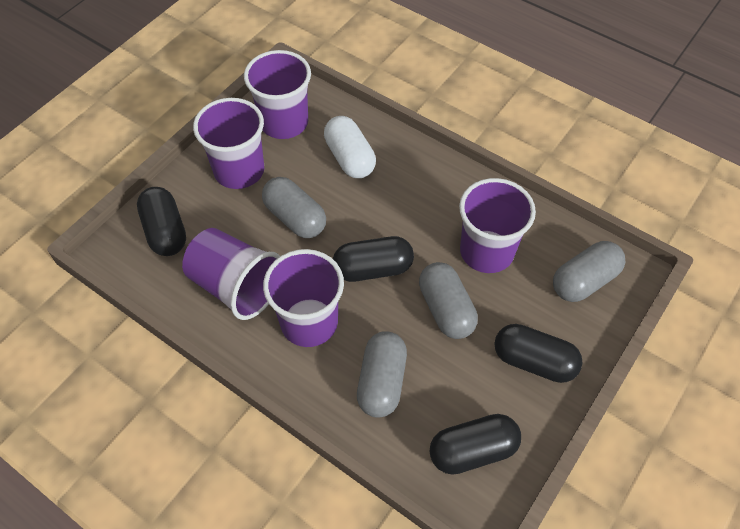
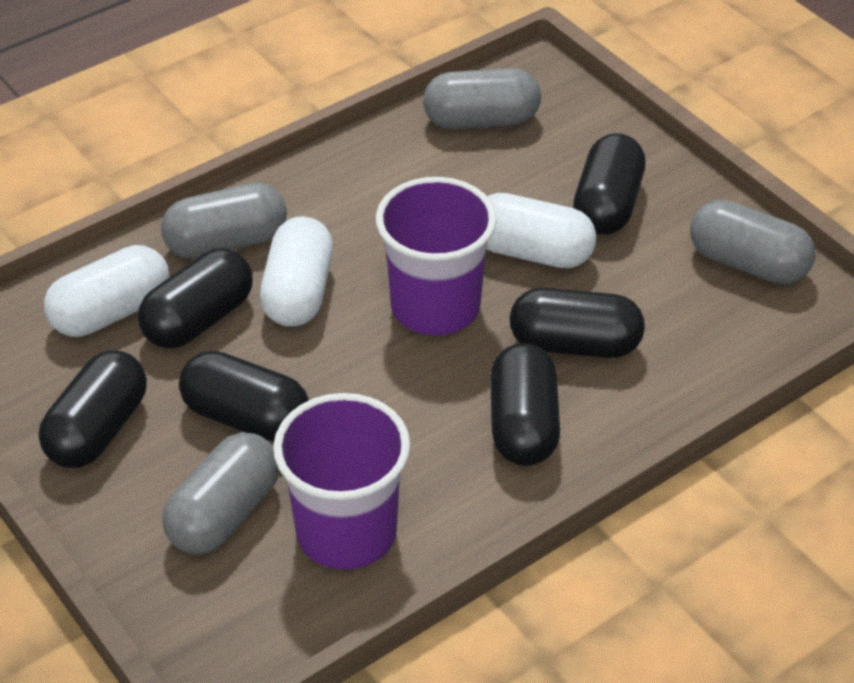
black capsule: 4 -> 6
purple cup: 5 -> 2
white capsule: 1 -> 3

